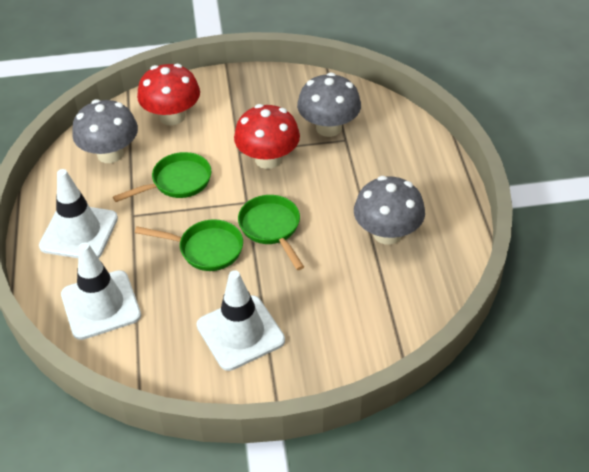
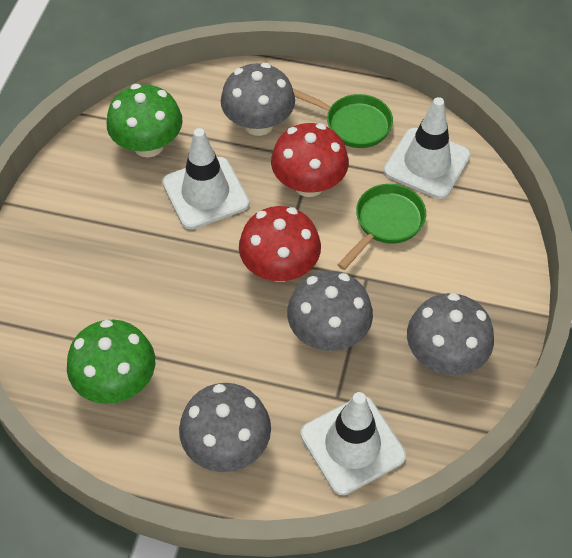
green mushroom: 0 -> 2
green pan: 3 -> 2
grey mushroom: 3 -> 4

